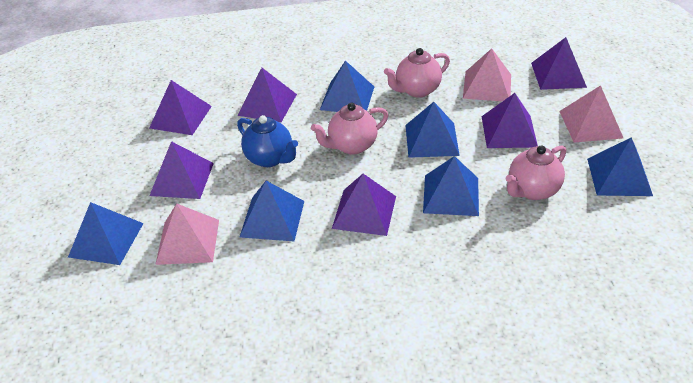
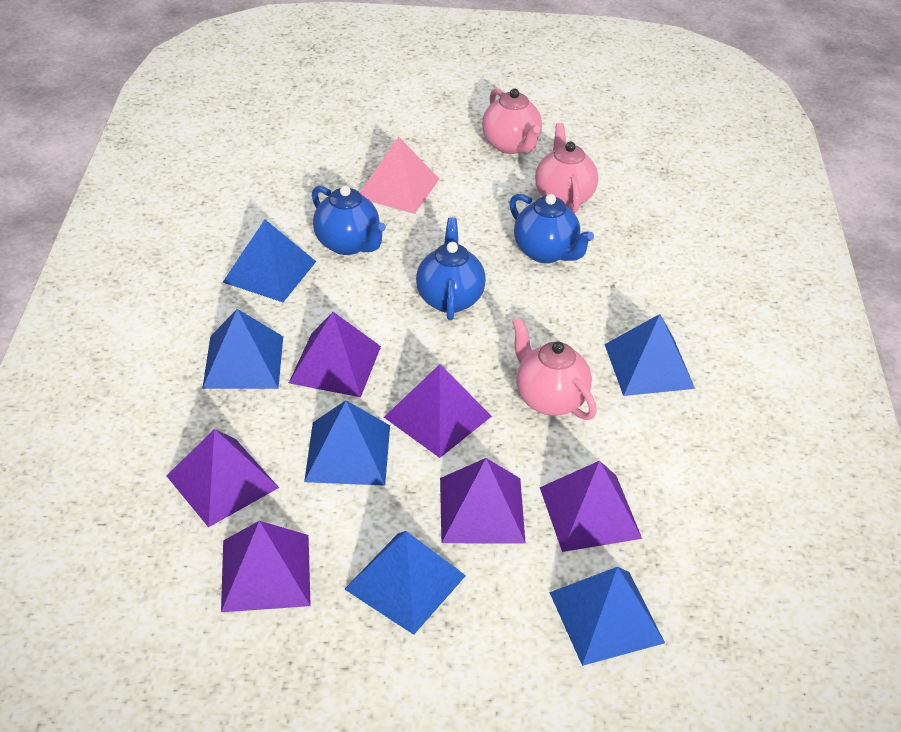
blue teapot: 1 -> 3
pink pyramid: 3 -> 1

